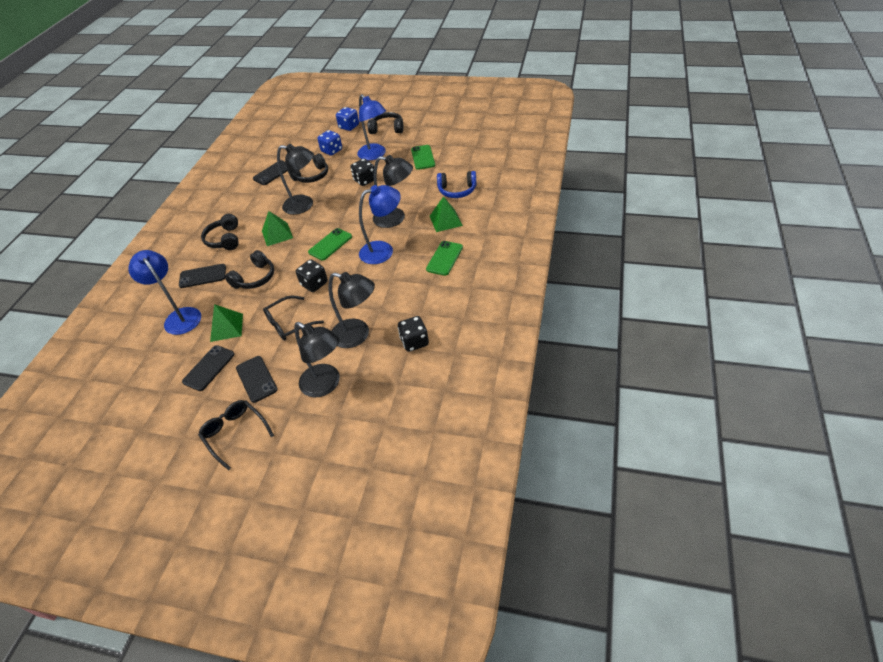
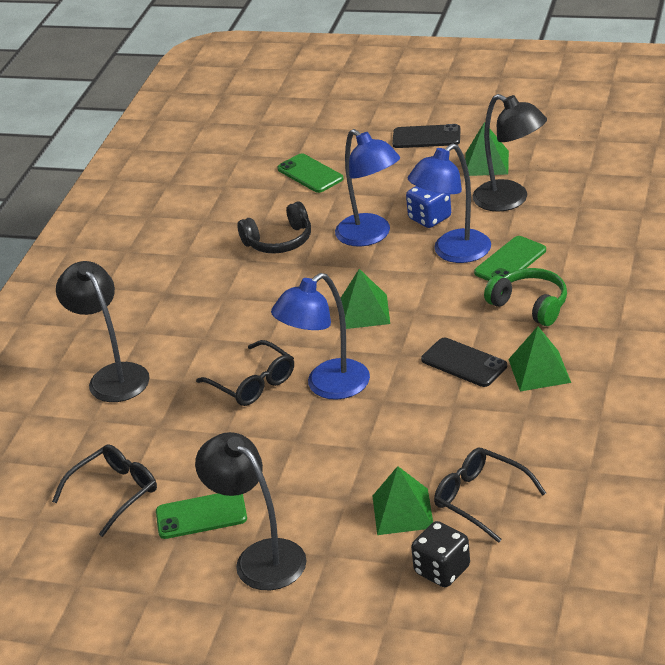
black dice: 3 -> 1
black glasses: 2 -> 3
black headphones: 4 -> 1
black lamp: 4 -> 3
black phone: 4 -> 2
blue dice: 2 -> 1
blue headphones: 1 -> 0
green headphones: 0 -> 1
green pyramid: 3 -> 4

